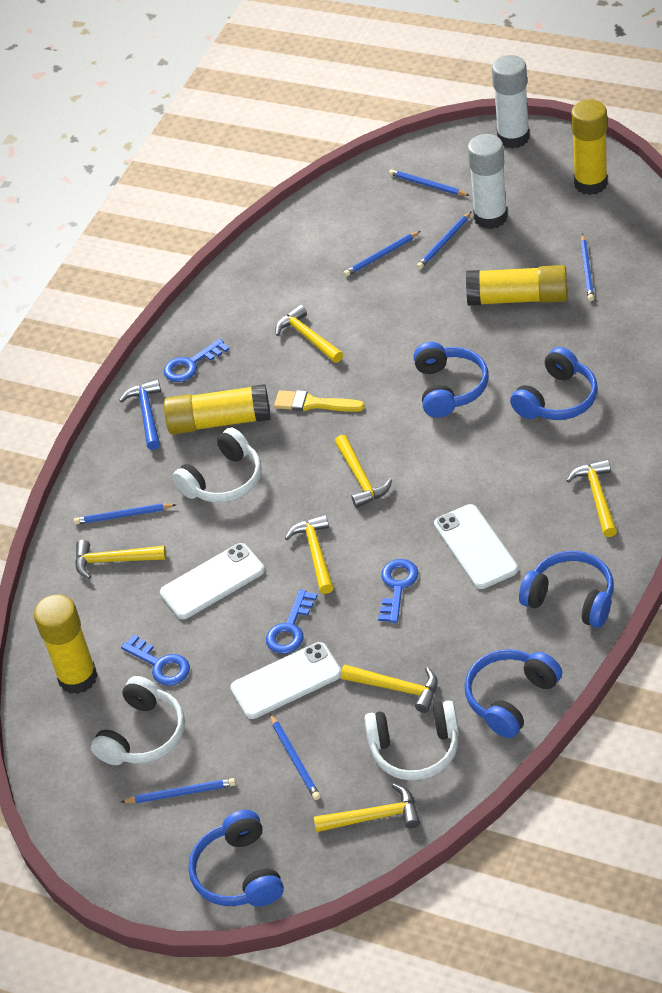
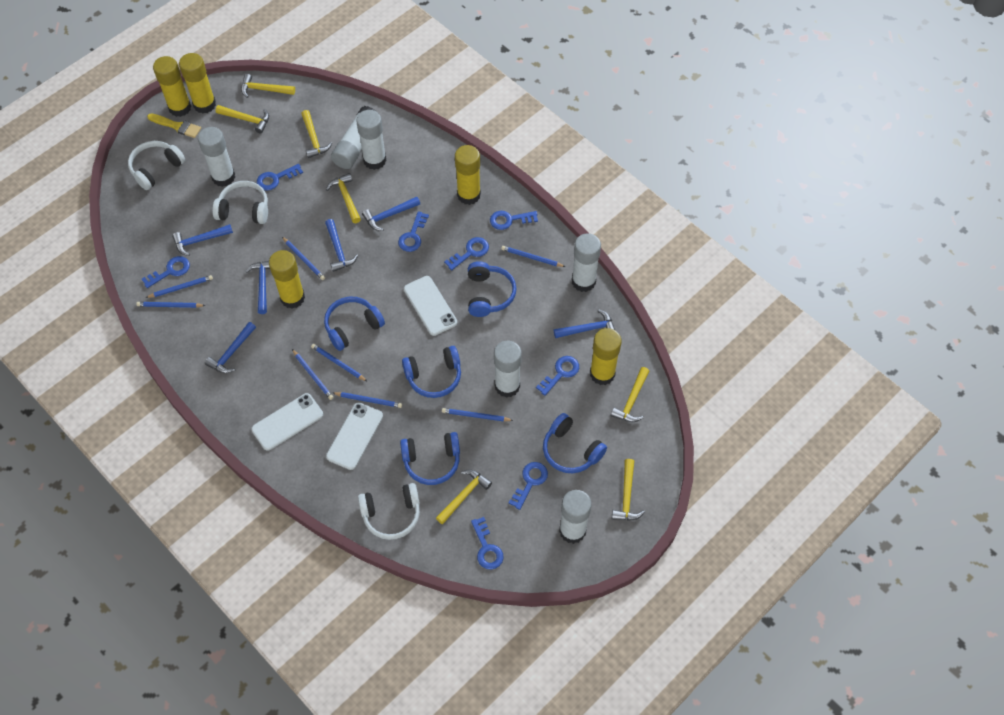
blue hammer: 1 -> 6
blue key: 4 -> 8
blue pencil: 7 -> 8
white glue stick: 2 -> 6
yellow glue stick: 4 -> 5

